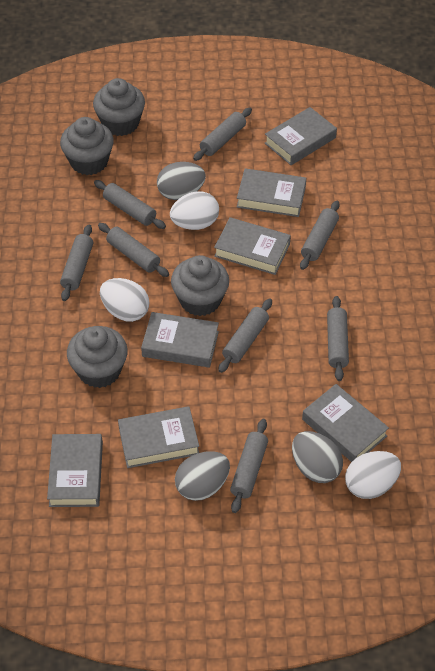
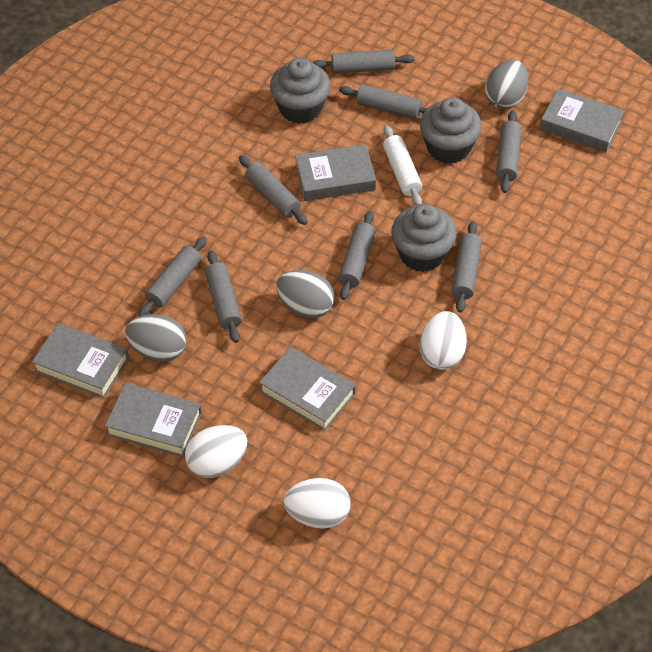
grey book: 7 -> 5
grey cupcake: 4 -> 3
white rolling pin: 0 -> 1

